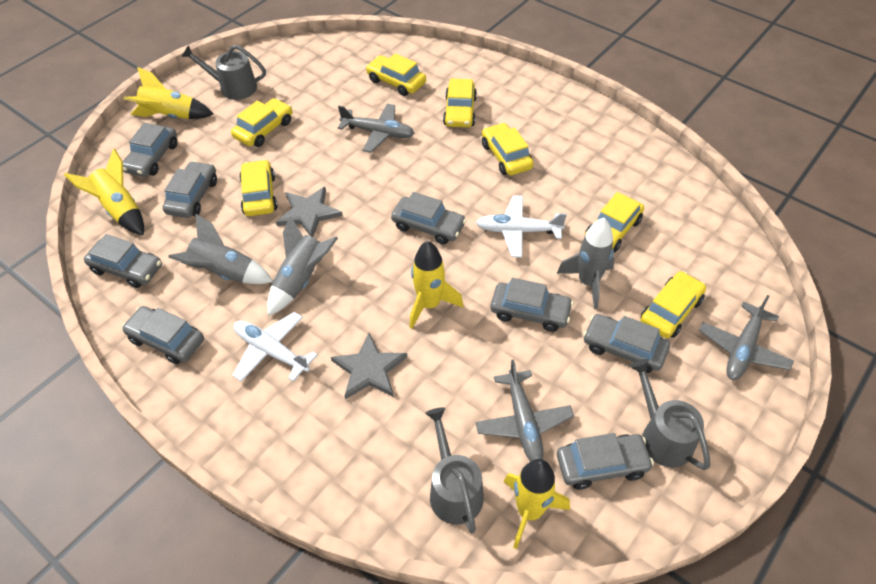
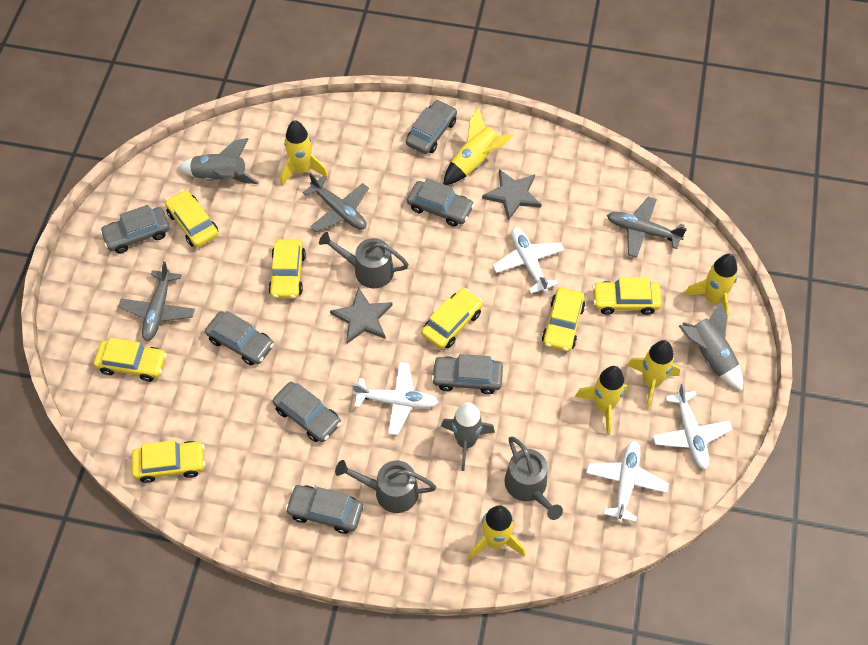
grey car: 8 -> 7
white plane: 2 -> 4
yellow rocket: 4 -> 6

